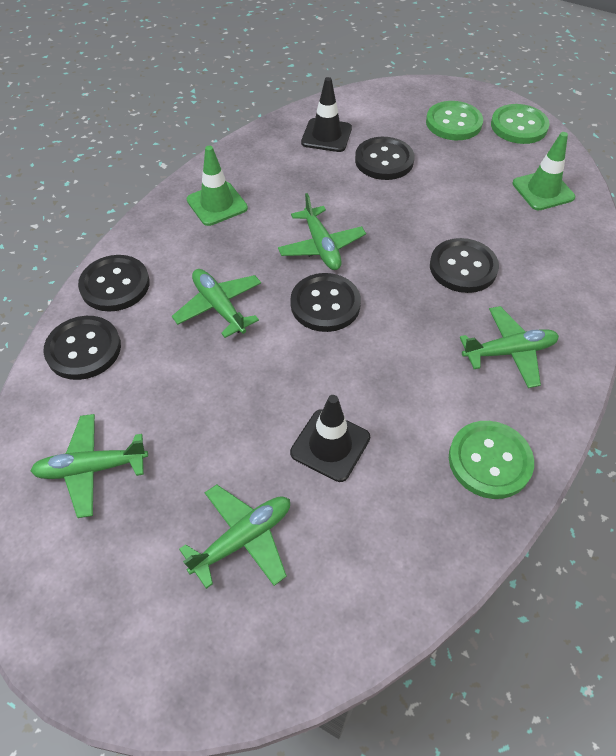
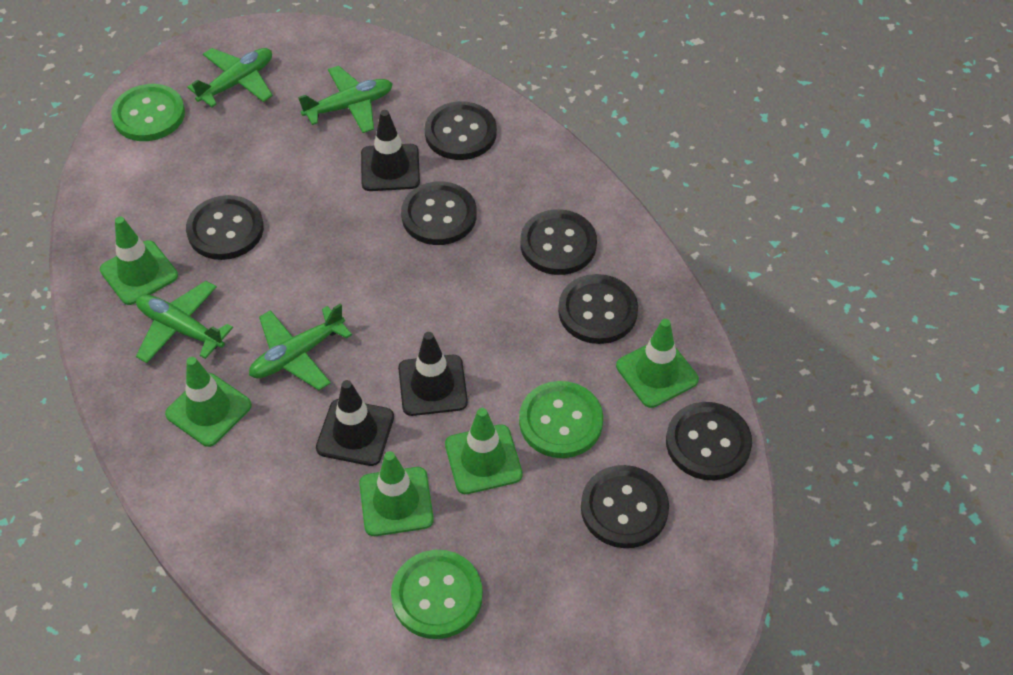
black button: 5 -> 7
black traffic cone: 2 -> 3
green plane: 5 -> 4
green traffic cone: 2 -> 5

